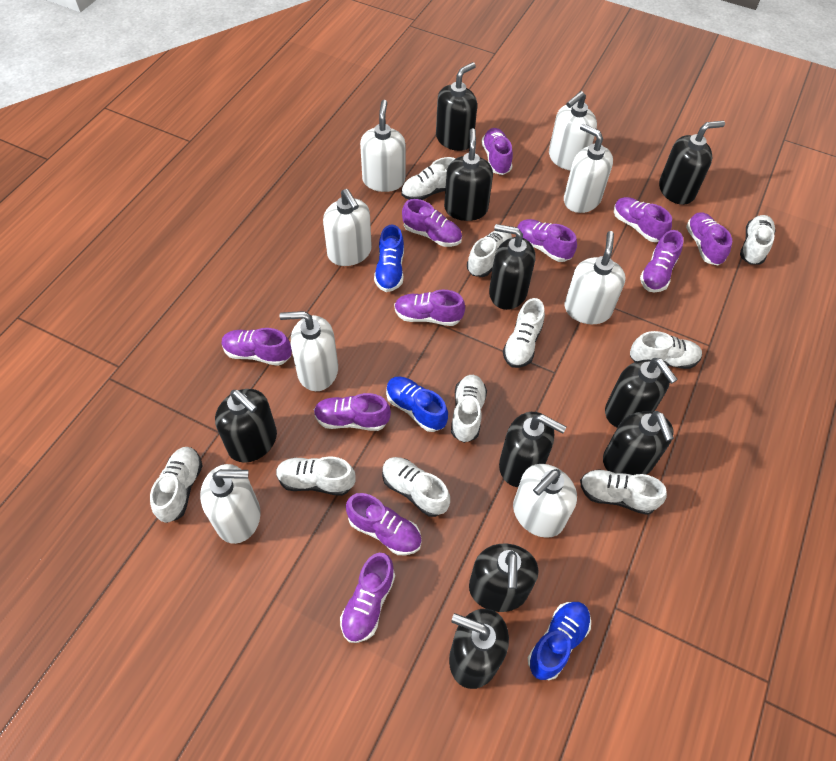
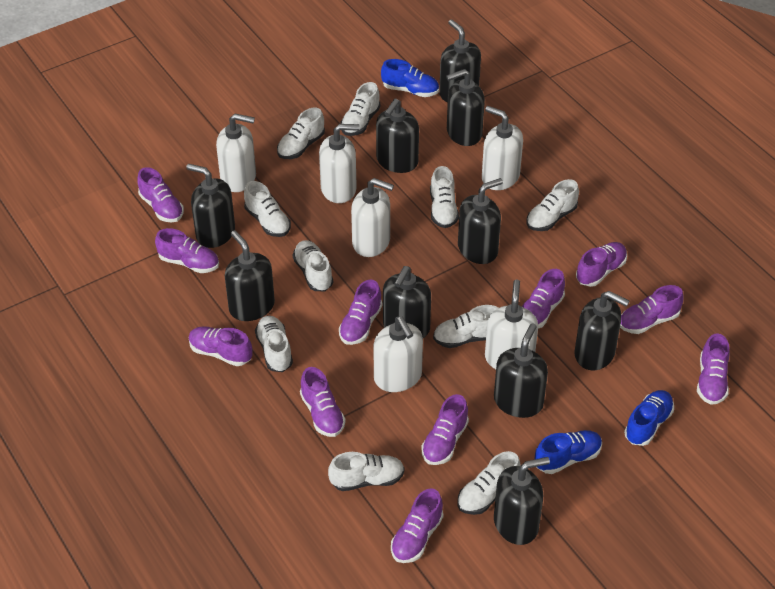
white soap dispenser: 8 -> 6

